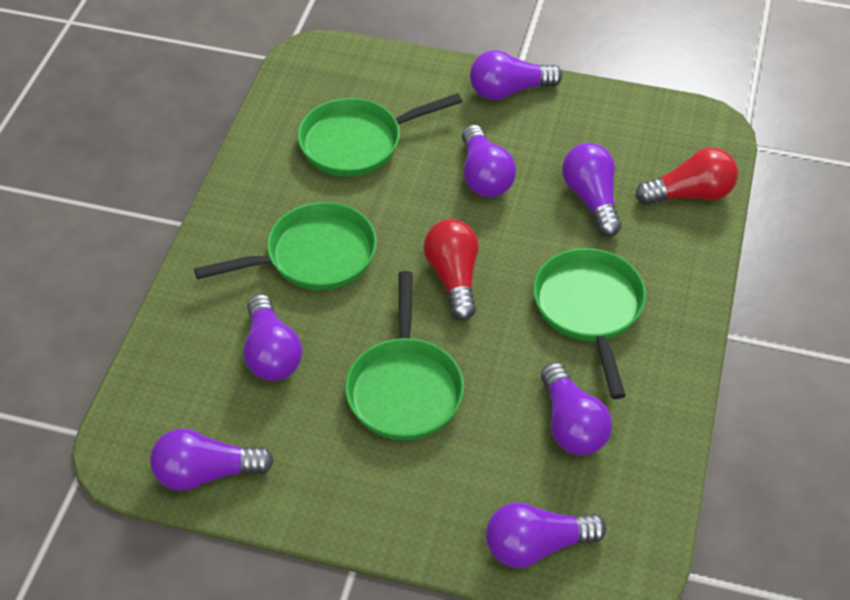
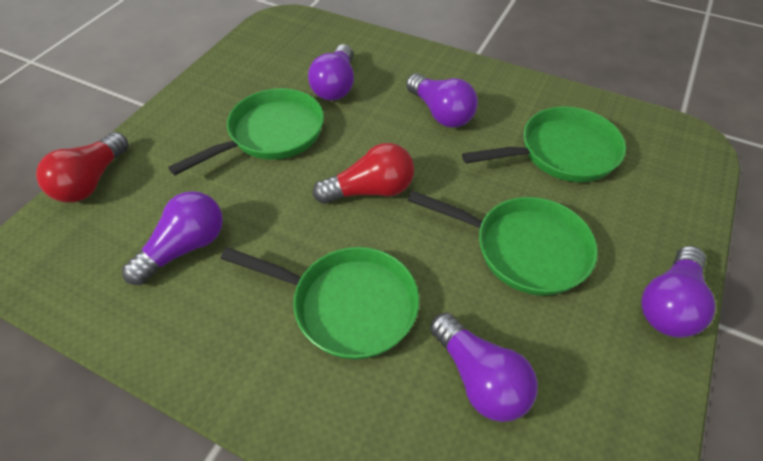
purple light bulb: 7 -> 5

